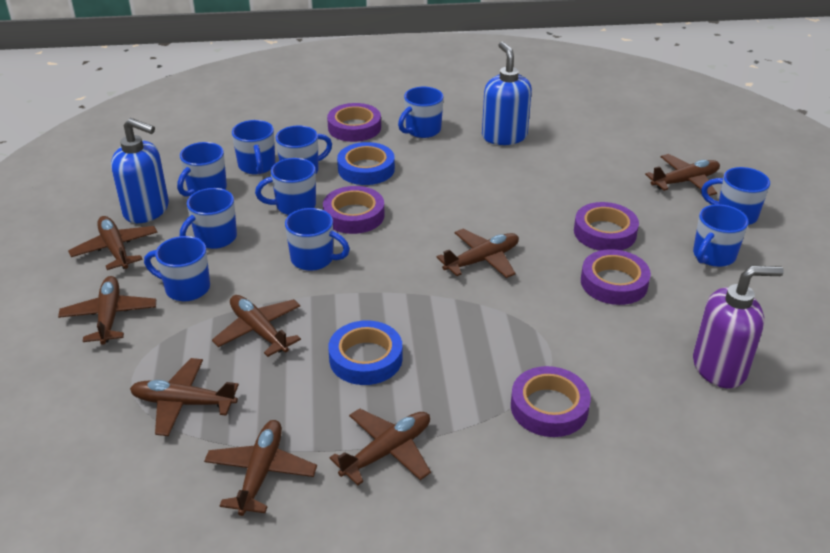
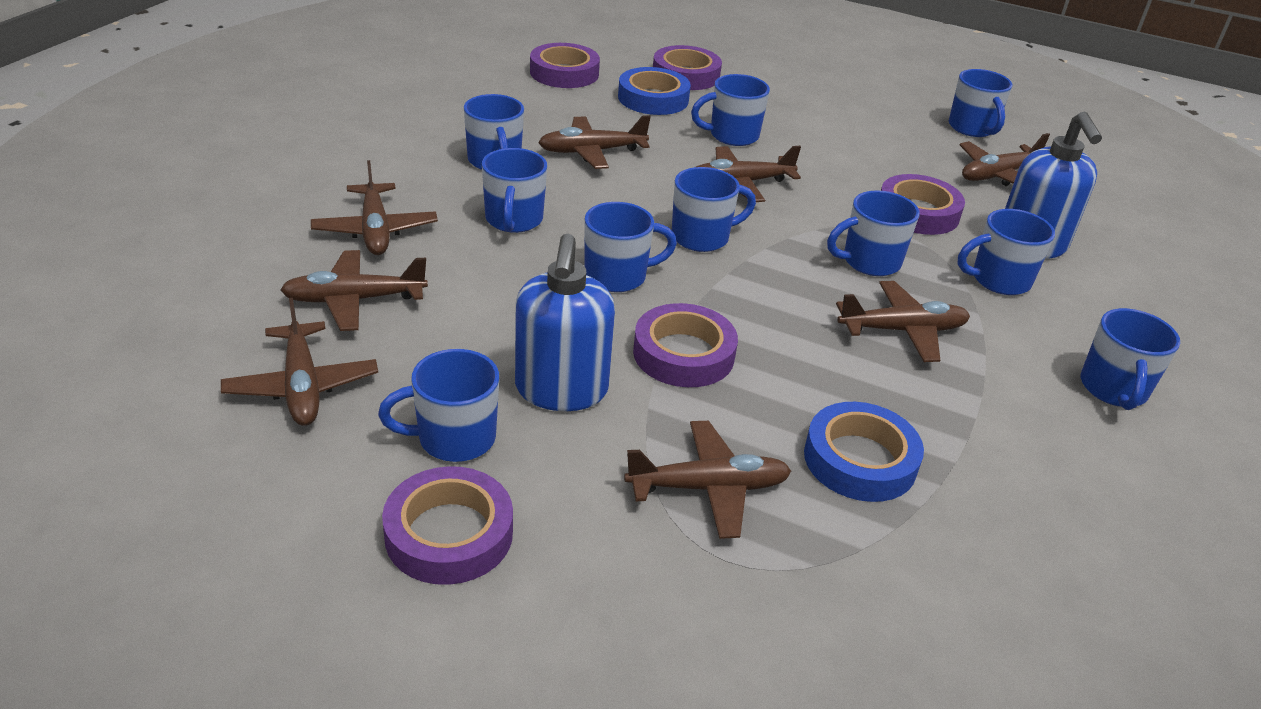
purple soap dispenser: 1 -> 0

